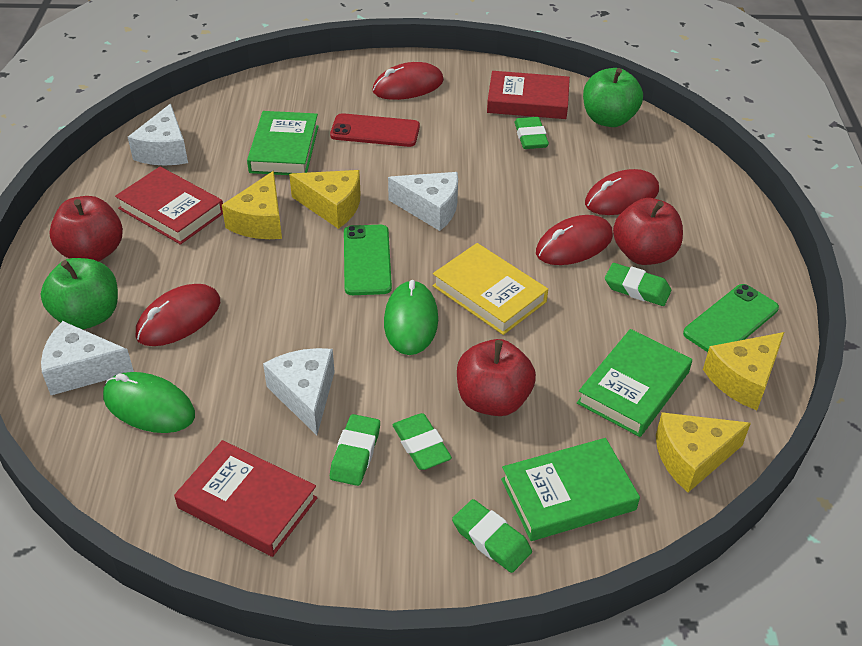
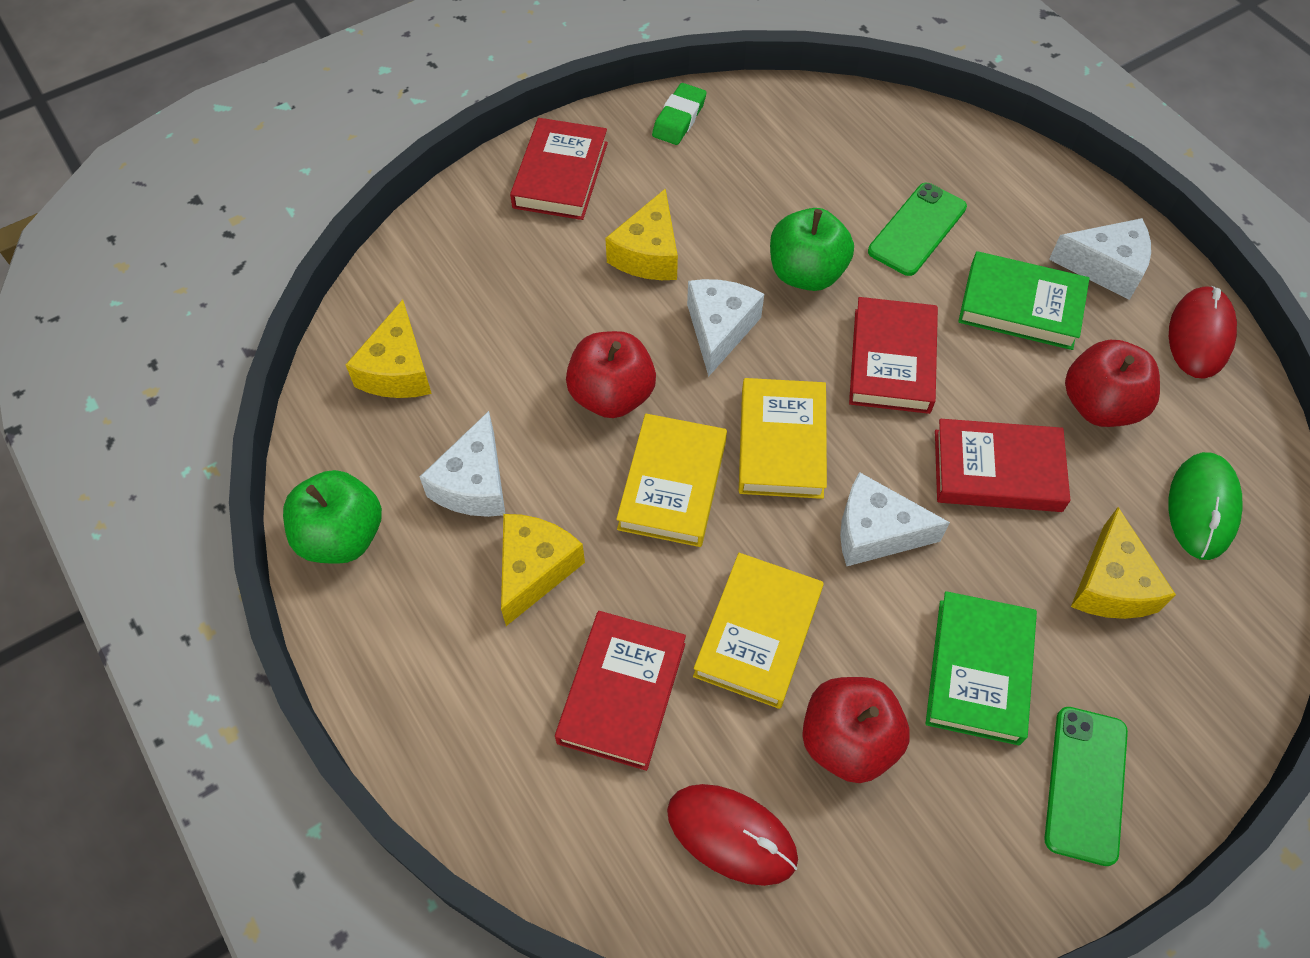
green book: 3 -> 2
green eraser: 5 -> 1
green mouse: 2 -> 1
red book: 3 -> 4
red mouse: 4 -> 2
red phone: 1 -> 0
yellow book: 1 -> 3

